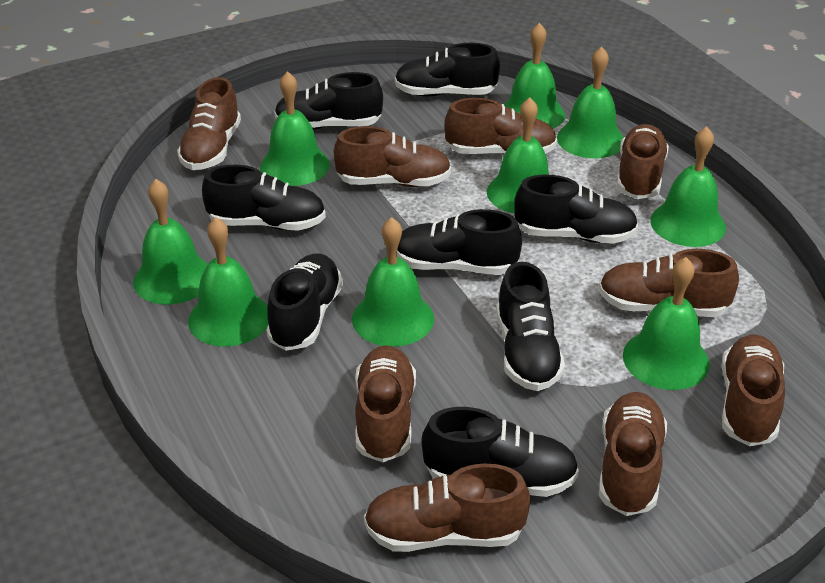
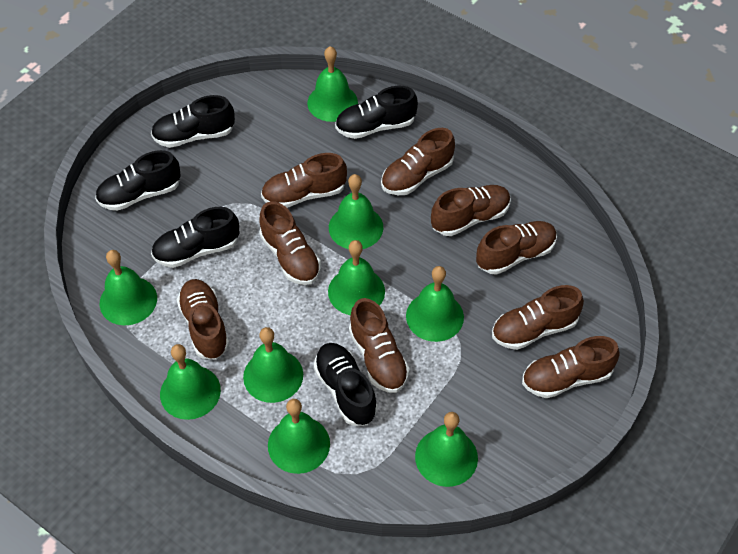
black shoe: 8 -> 5

